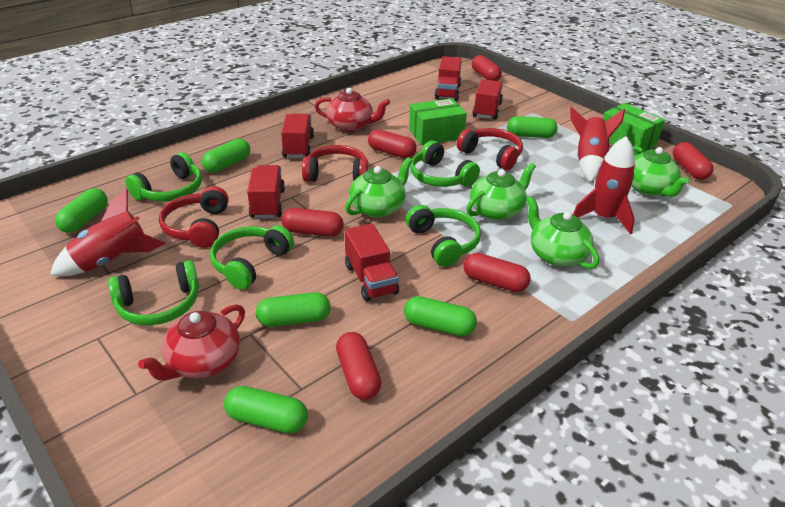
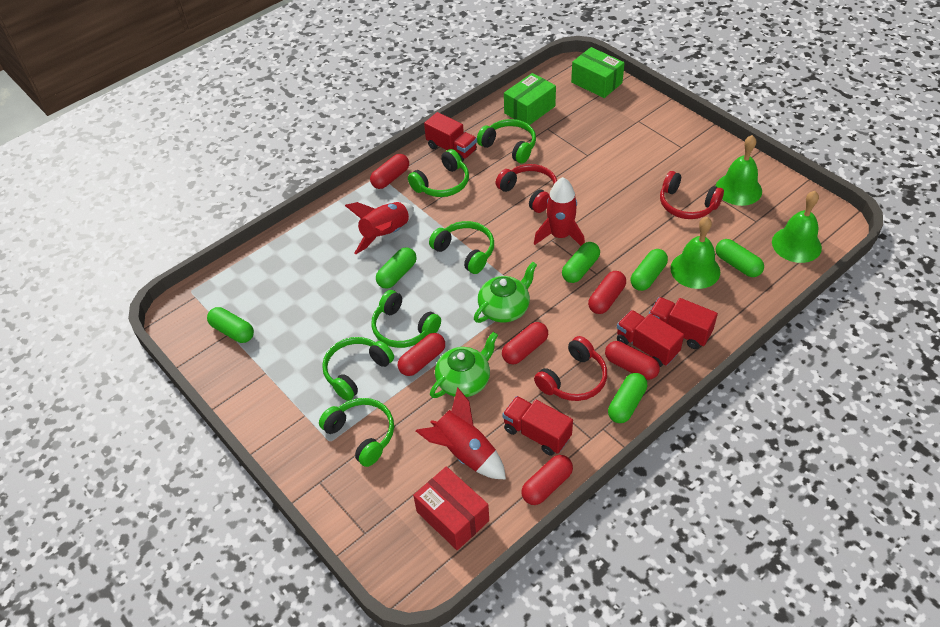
green bell: 0 -> 3
green headphones: 5 -> 6
green teapot: 4 -> 2
red box: 0 -> 1
red teapot: 2 -> 0
red truck: 5 -> 4

